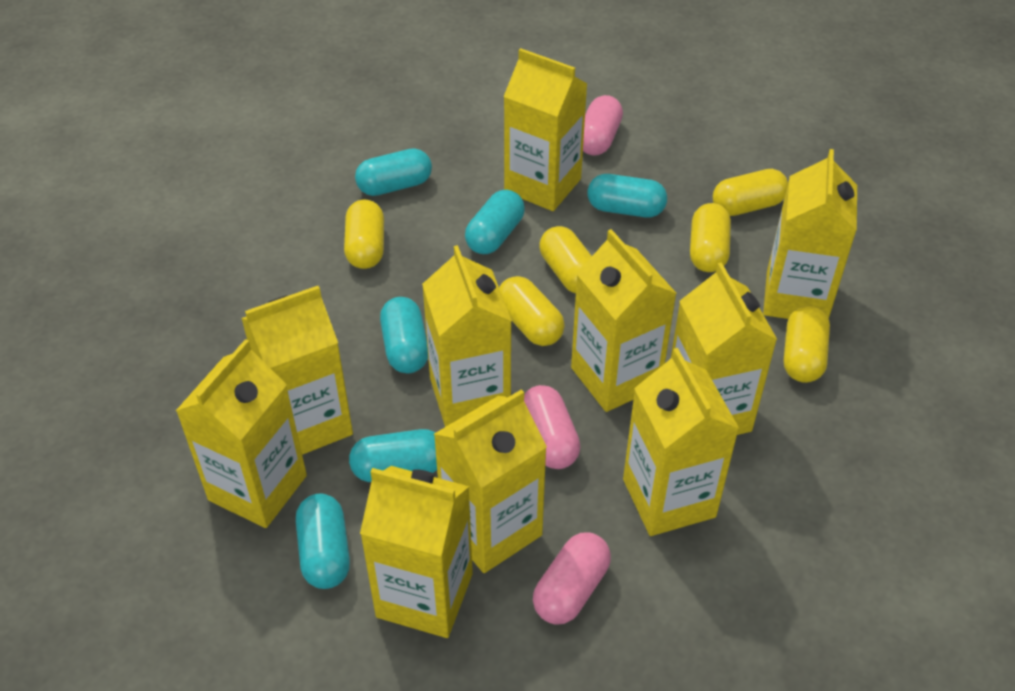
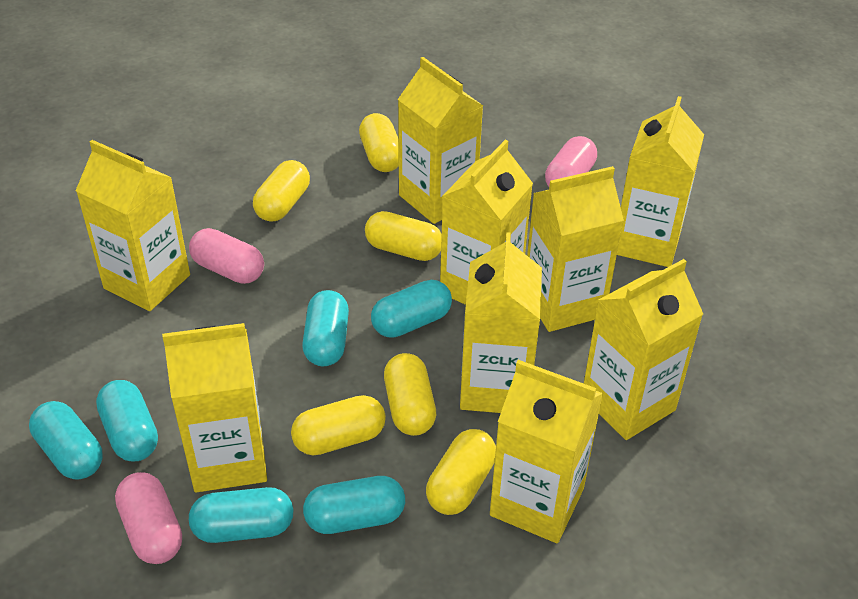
yellow carton: 10 -> 9

